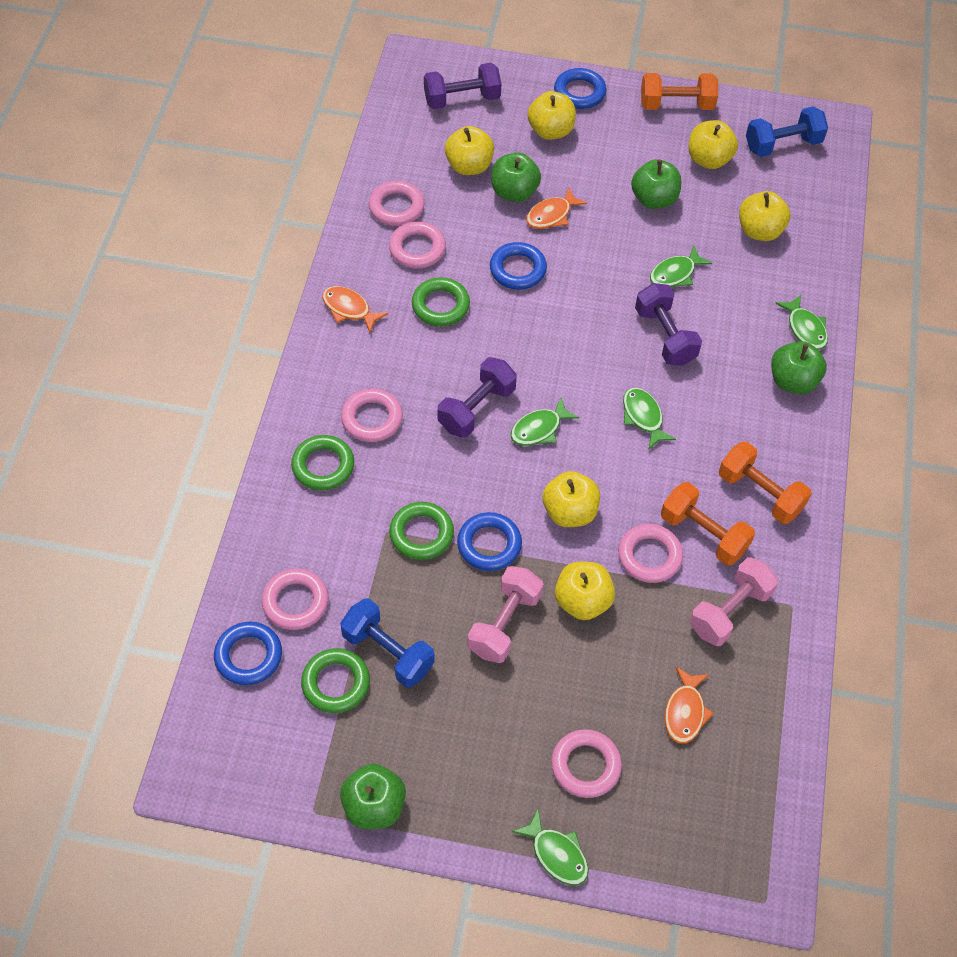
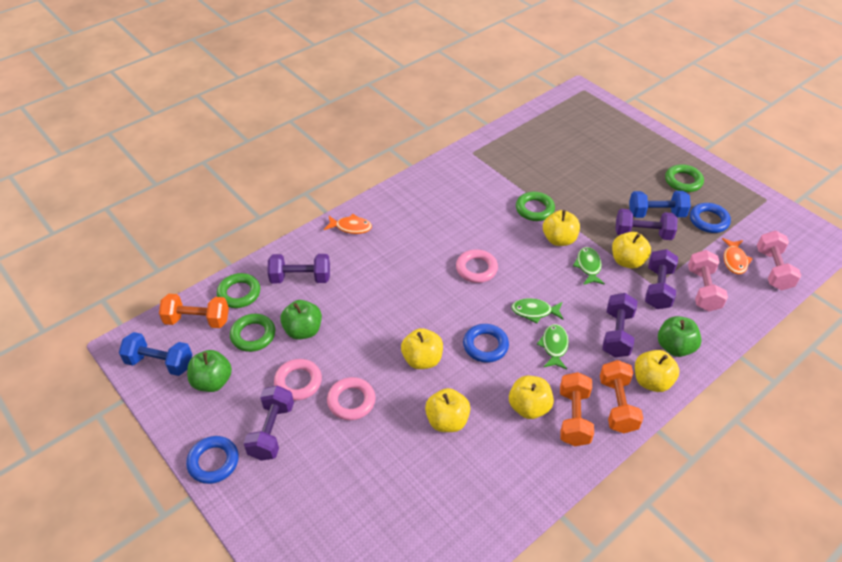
blue ring: 4 -> 3
green apple: 4 -> 3
green fish: 5 -> 3
orange fish: 3 -> 2
pink ring: 6 -> 3
purple dumbbell: 3 -> 5

